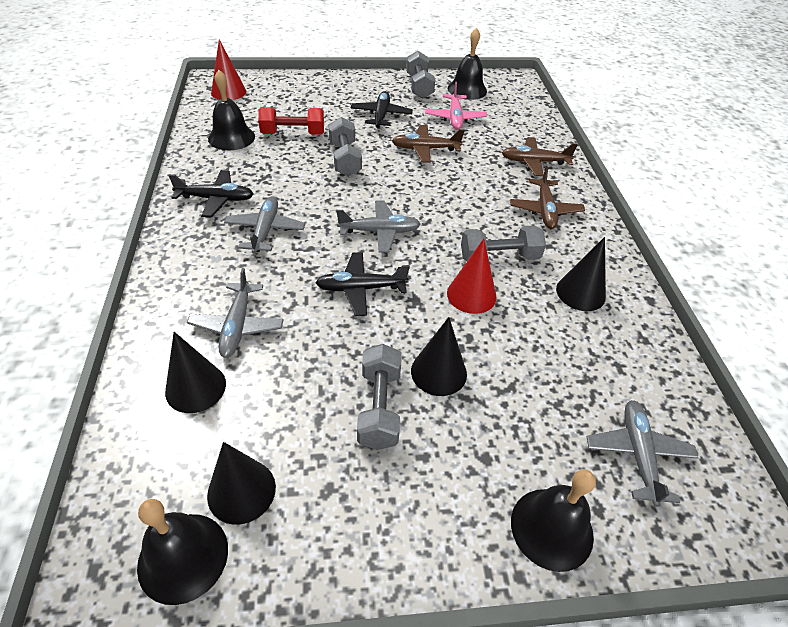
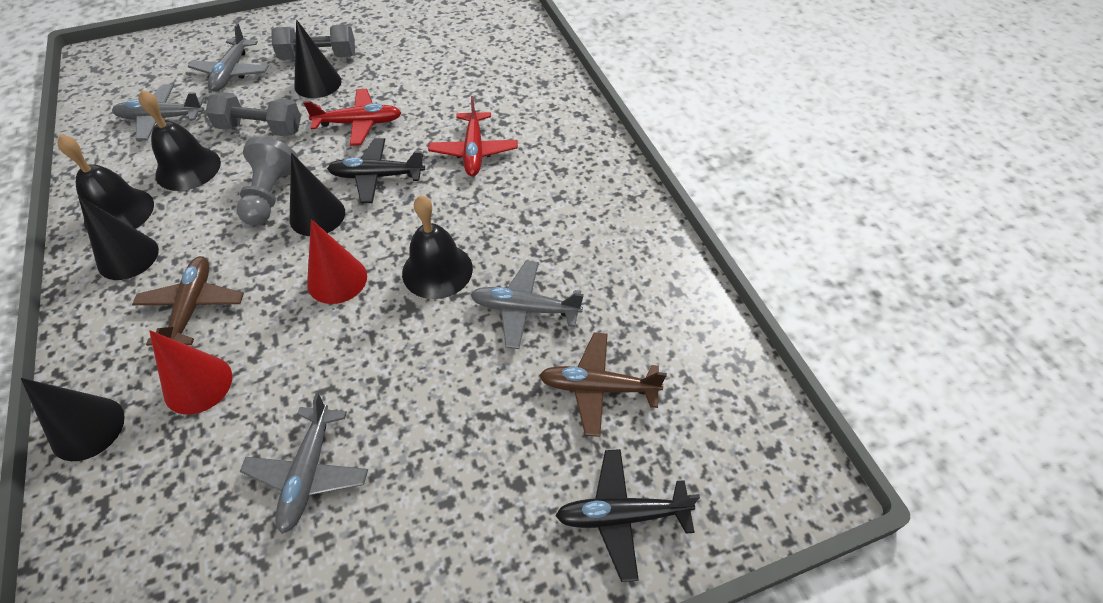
black bell: 4 -> 3
black plane: 3 -> 2
brown plane: 3 -> 2
grey dumbbell: 4 -> 2
grey pawn: 0 -> 1
pink plane: 1 -> 0
red dumbbell: 1 -> 0
red plane: 0 -> 2

